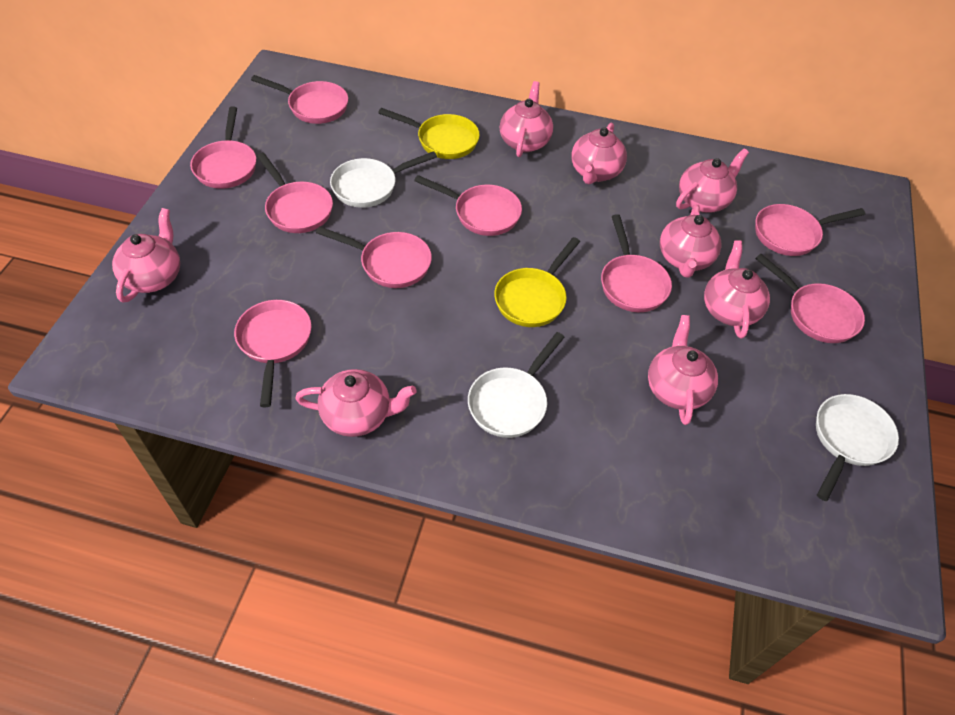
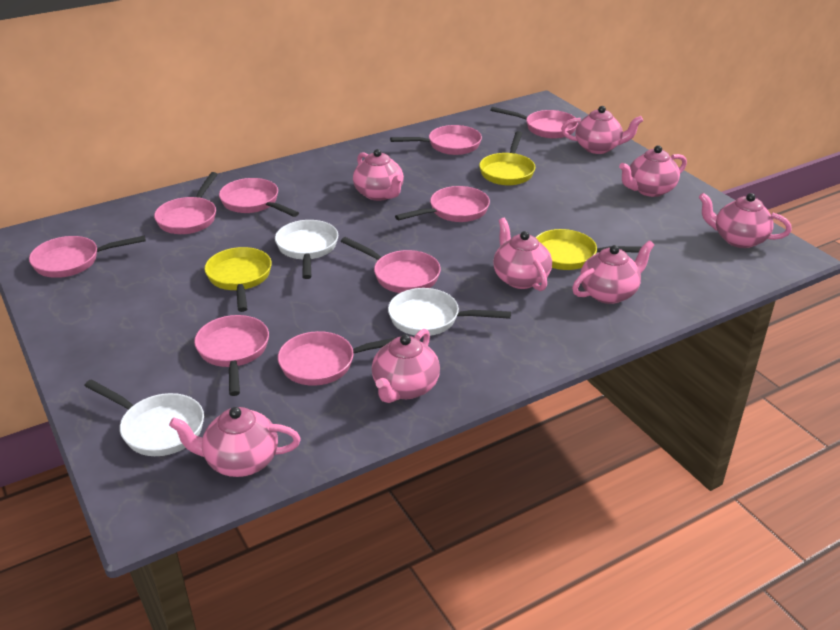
yellow pan: 2 -> 3

